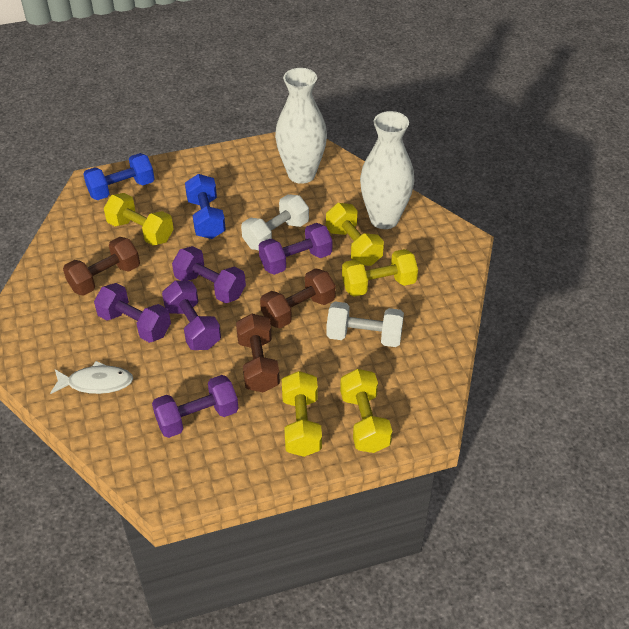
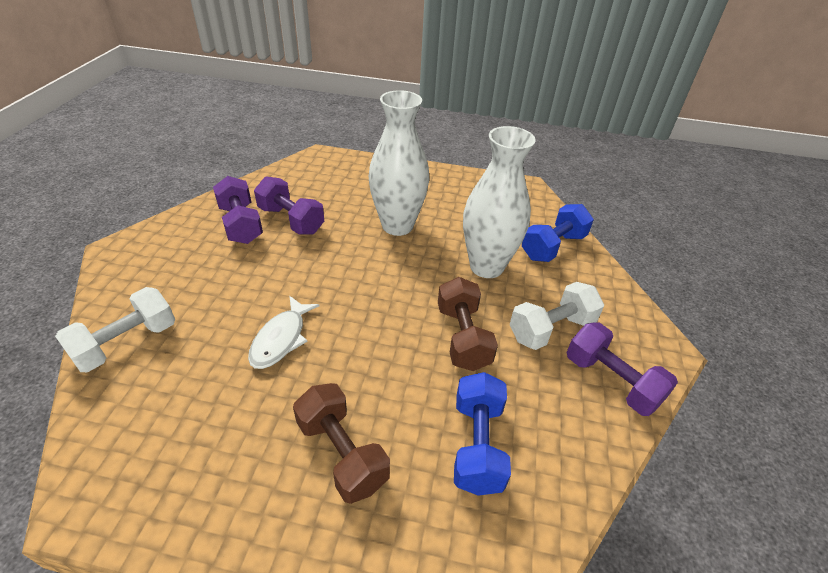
brown dumbbell: 3 -> 2
purple dumbbell: 5 -> 3
yellow dumbbell: 5 -> 0

